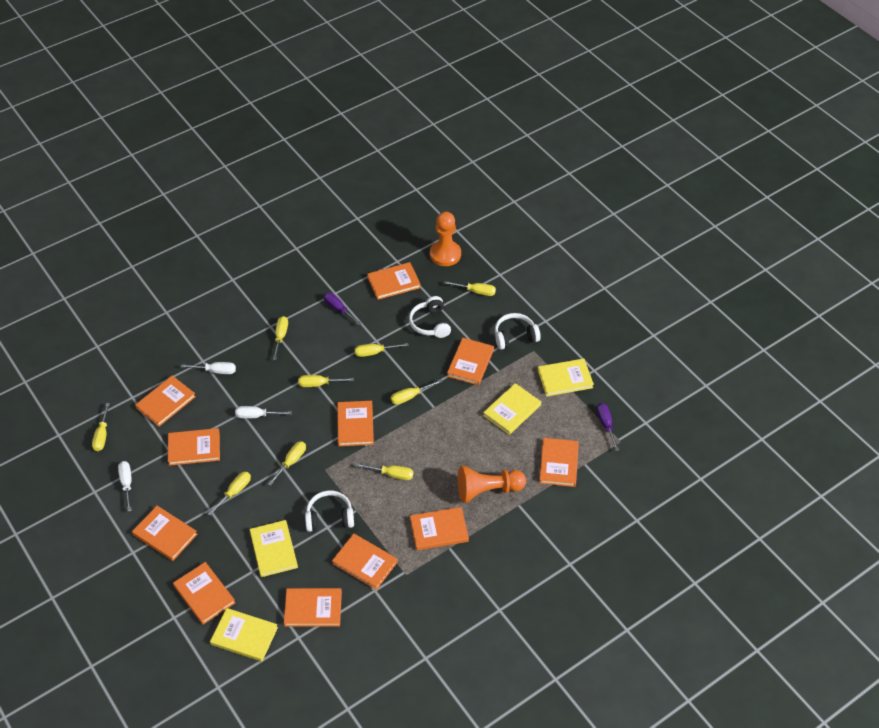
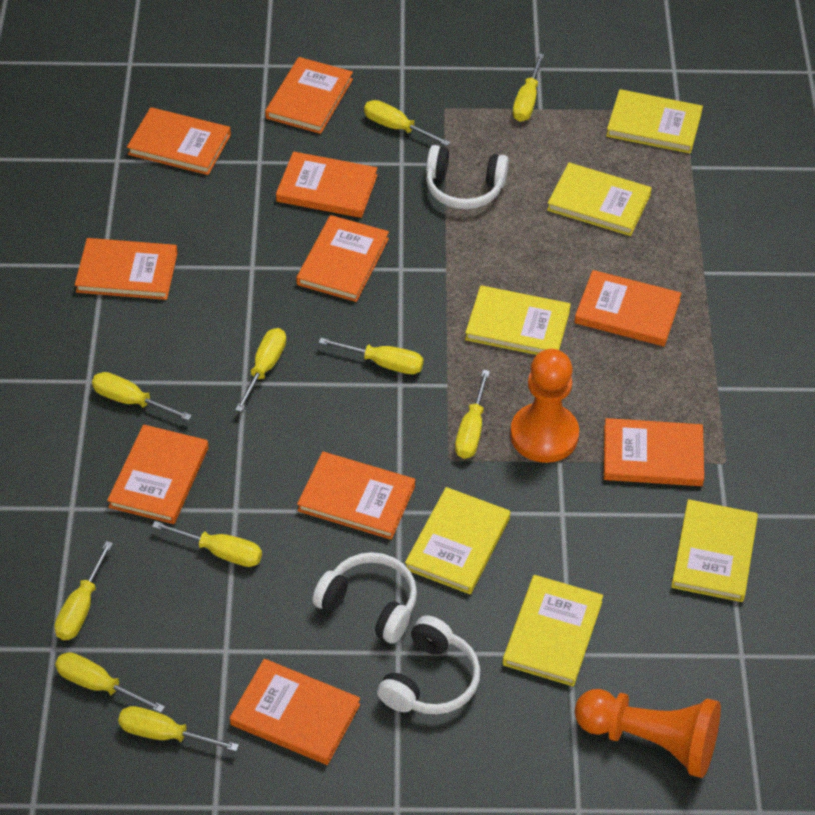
orange book: 11 -> 10
purple screwdriver: 2 -> 0
white screwdriver: 3 -> 0
yellow book: 4 -> 6
yellow screwdriver: 9 -> 10

